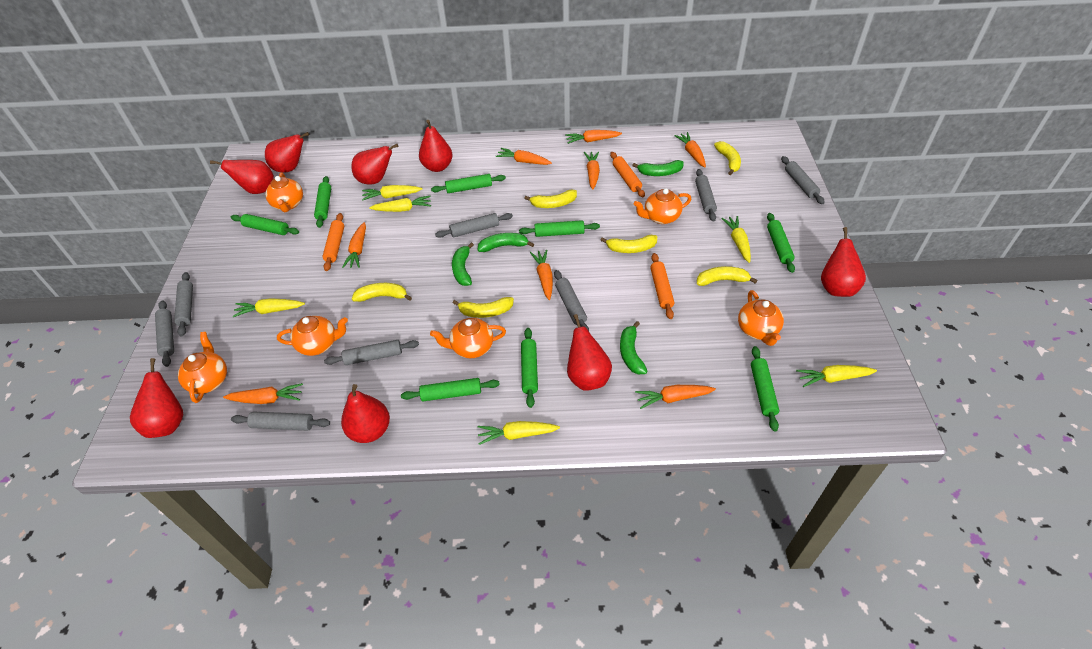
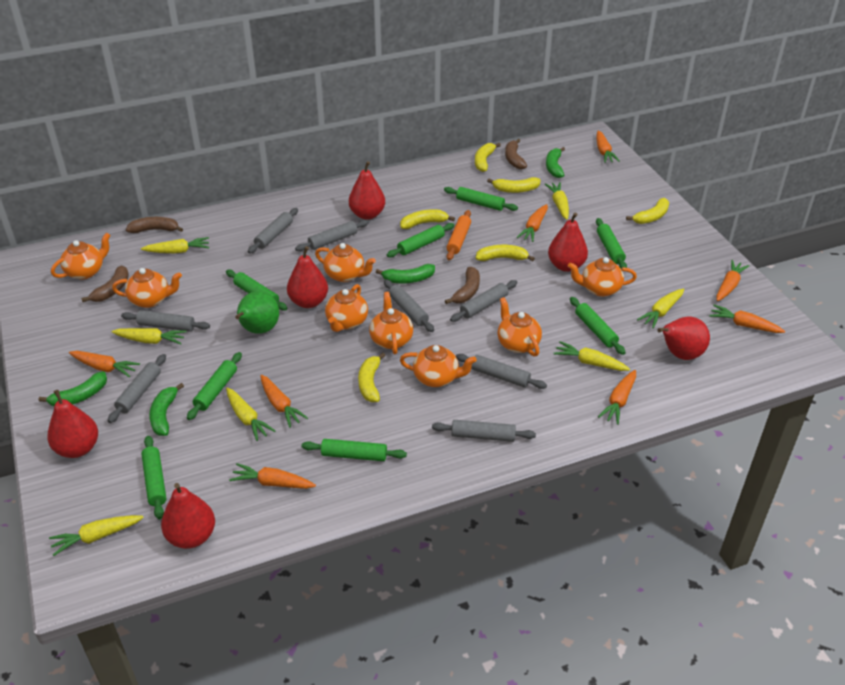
brown banana: 0 -> 4
green pear: 0 -> 1
orange rolling pin: 3 -> 1
orange teapot: 6 -> 8
red pear: 8 -> 6
yellow carrot: 6 -> 7

